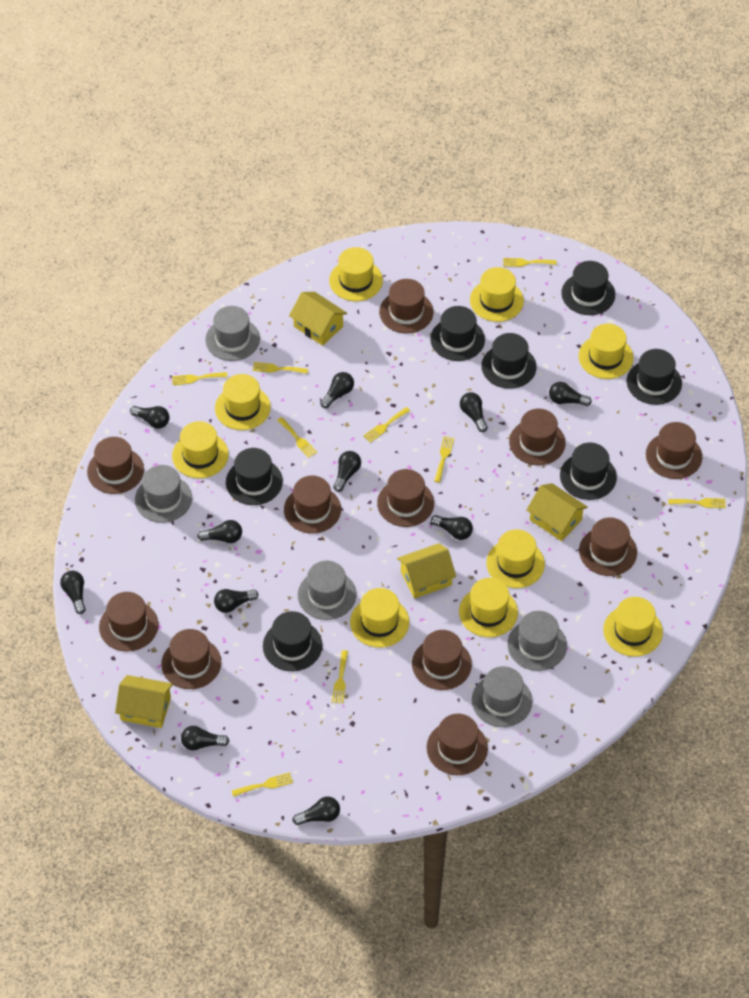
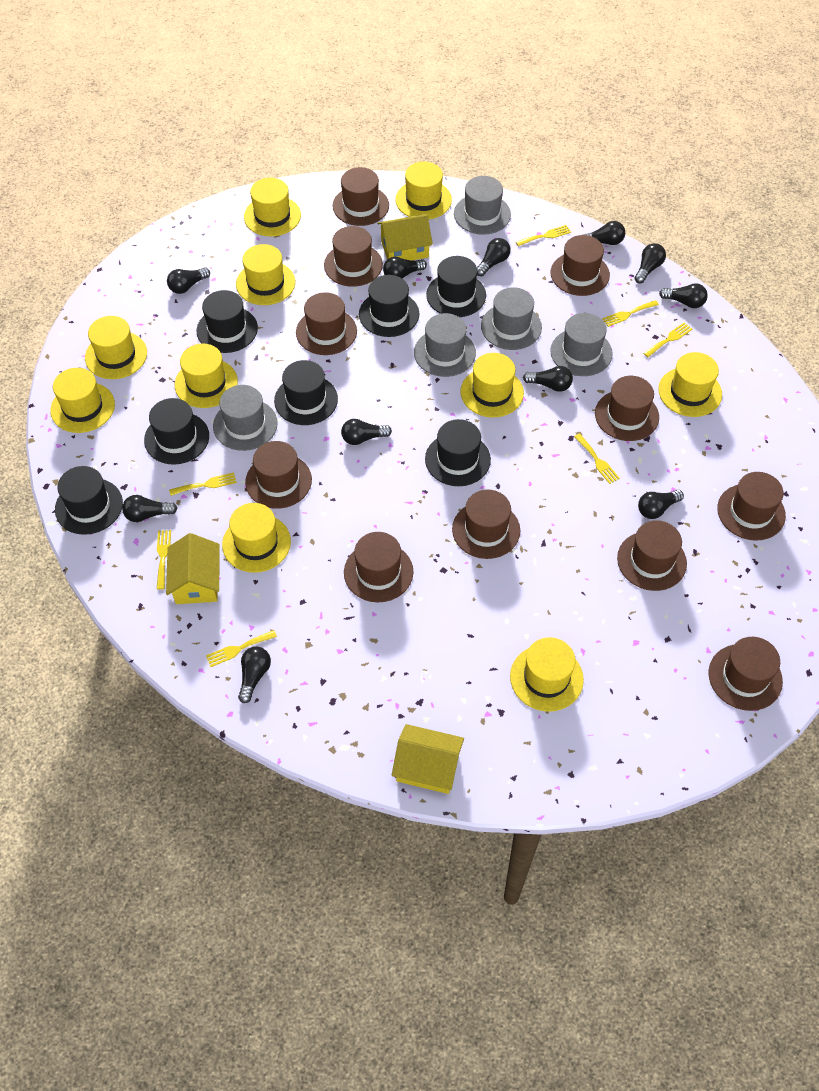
yellow fork: 9 -> 7
yellow hat: 9 -> 10
yellow house: 4 -> 3

